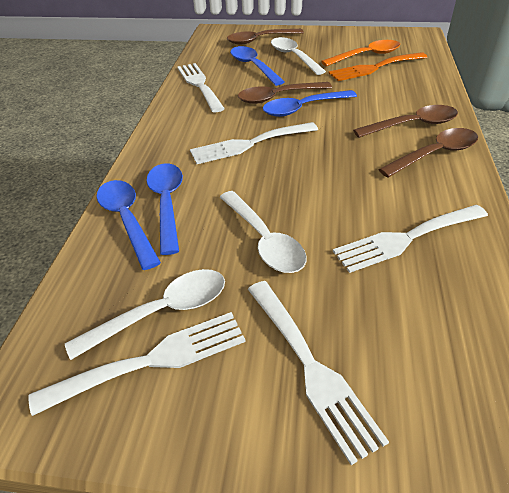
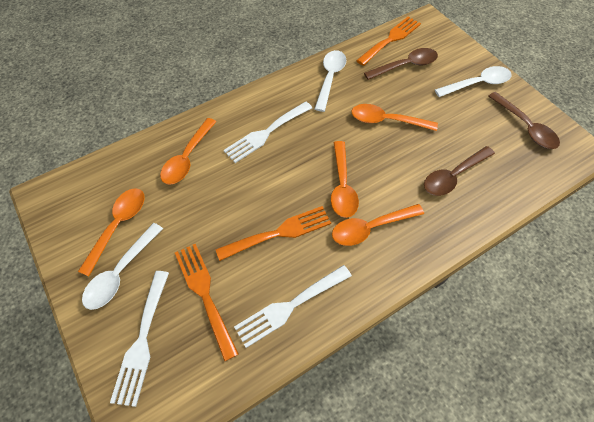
blue spoon: 4 -> 0
brown spoon: 4 -> 3
orange fork: 1 -> 3
orange spoon: 1 -> 5
white fork: 5 -> 3

